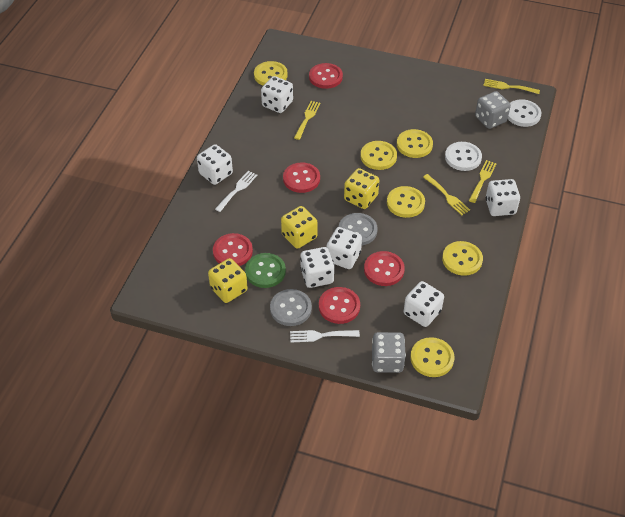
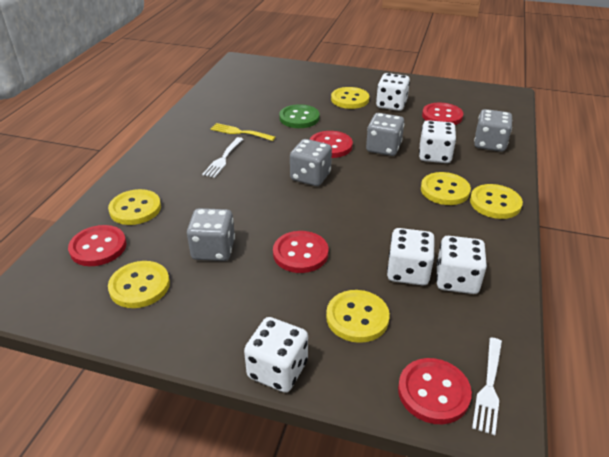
grey button: 2 -> 0
grey dice: 2 -> 4
white button: 2 -> 0
white dice: 6 -> 5
yellow dice: 3 -> 0
yellow fork: 4 -> 1

